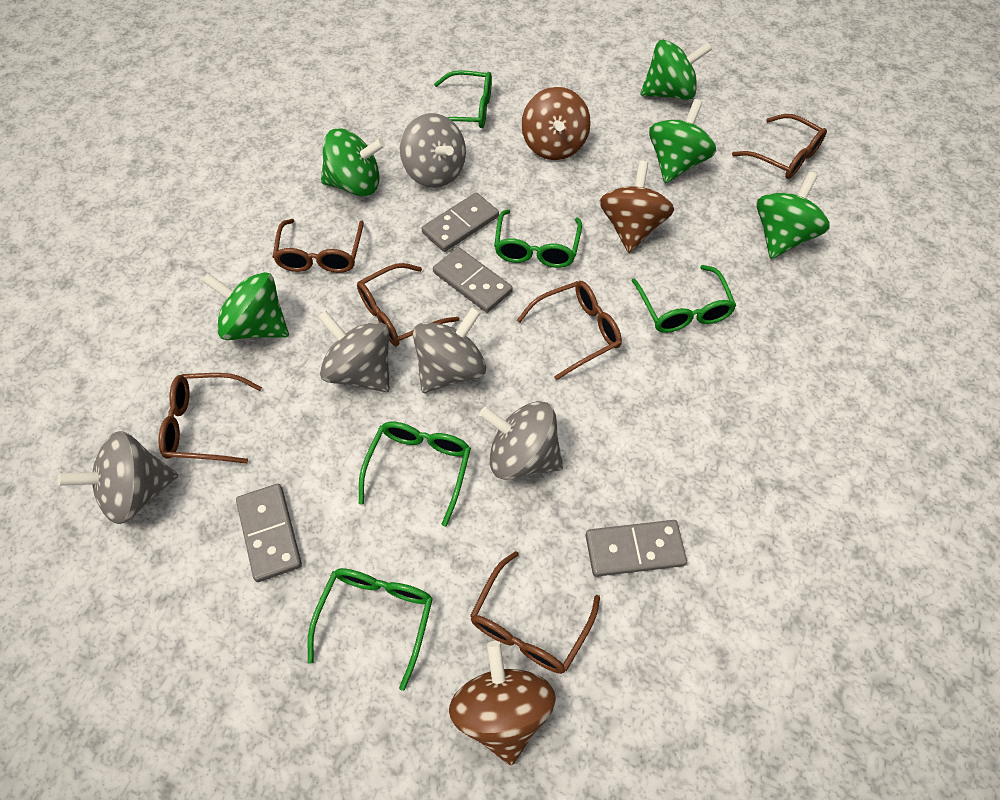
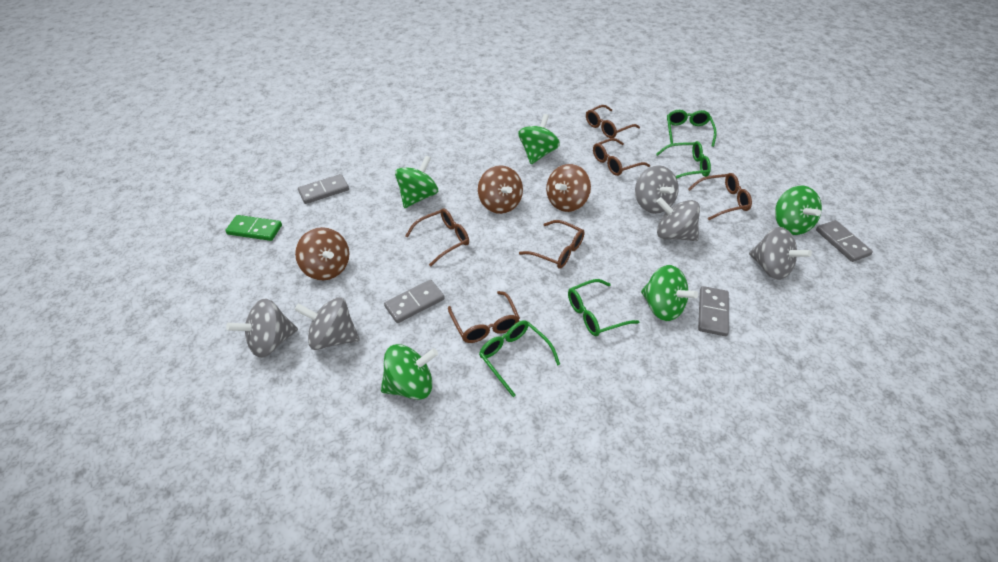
green domino: 0 -> 1
green glasses: 5 -> 4

